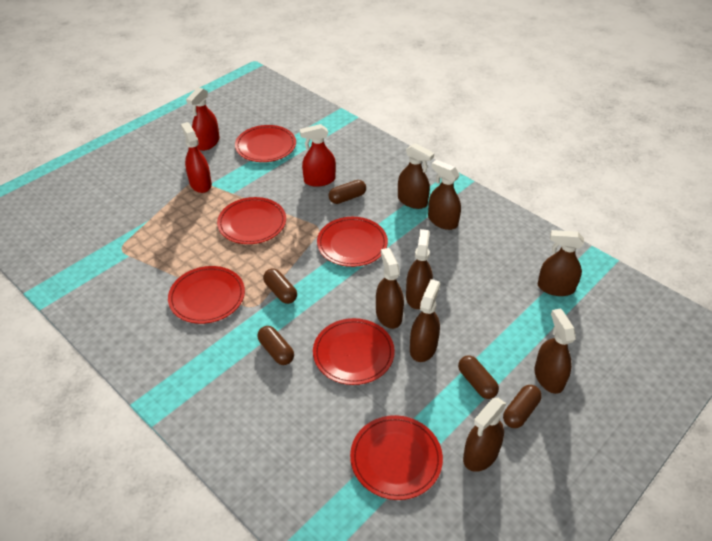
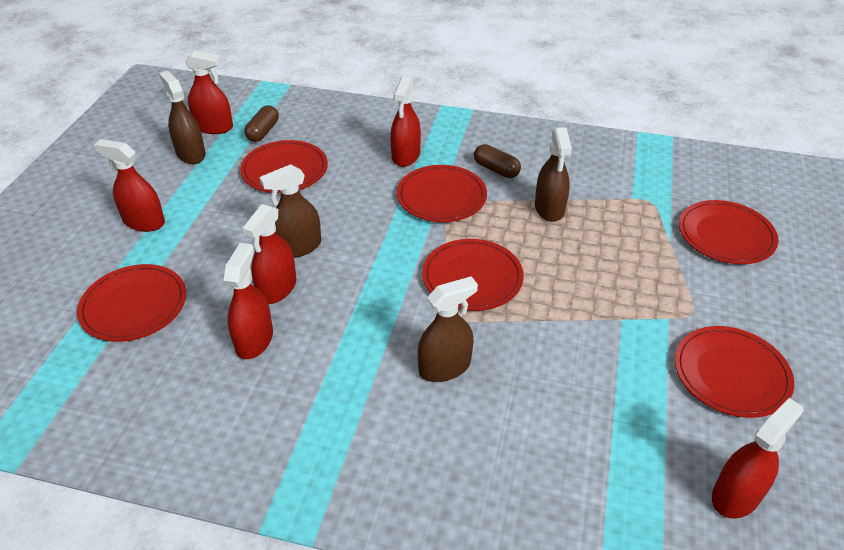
brown capsule: 5 -> 2
brown spray bottle: 8 -> 4
red spray bottle: 3 -> 6

